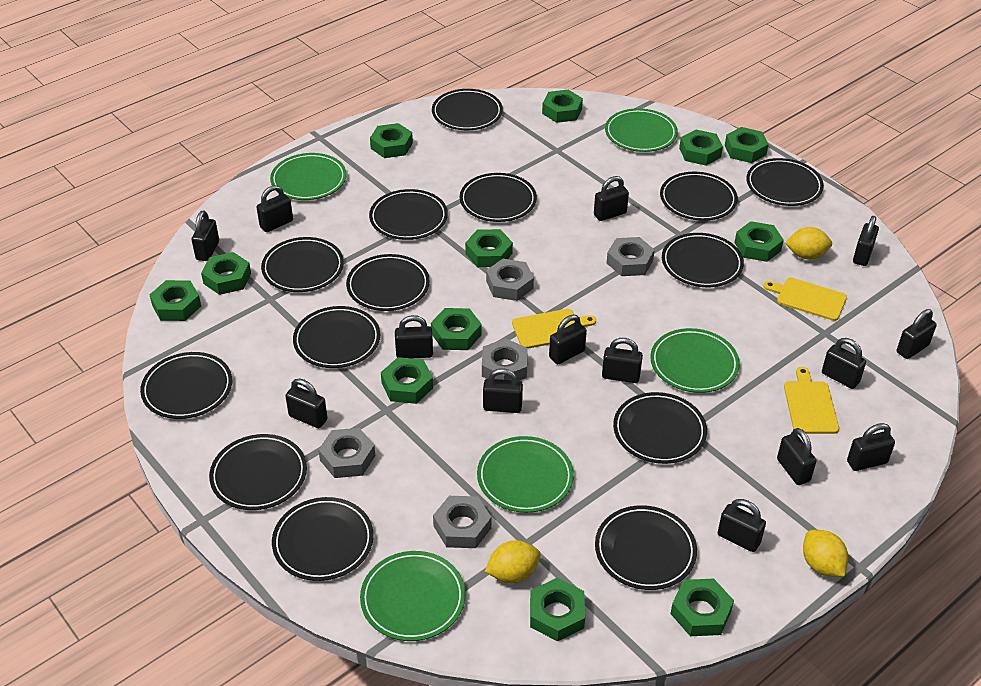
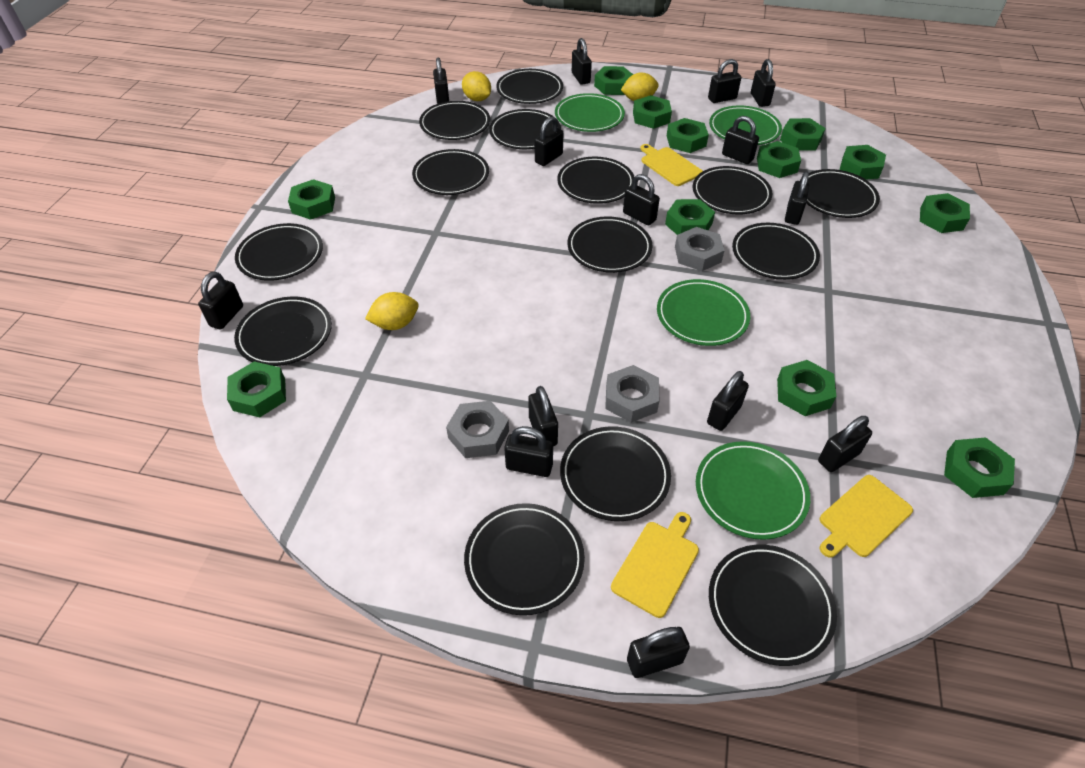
green plate: 5 -> 4
grey nut: 5 -> 3

